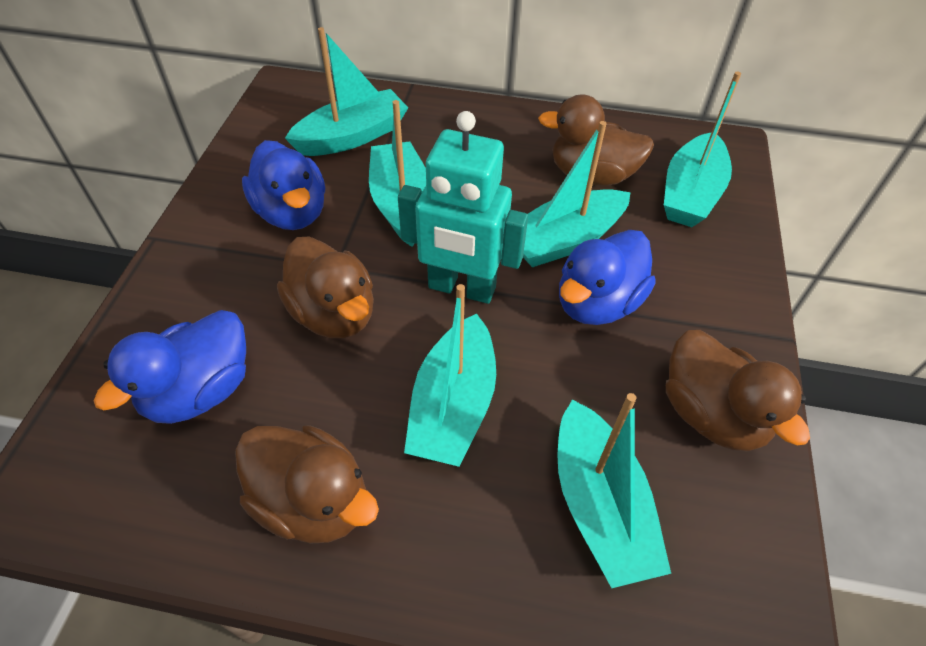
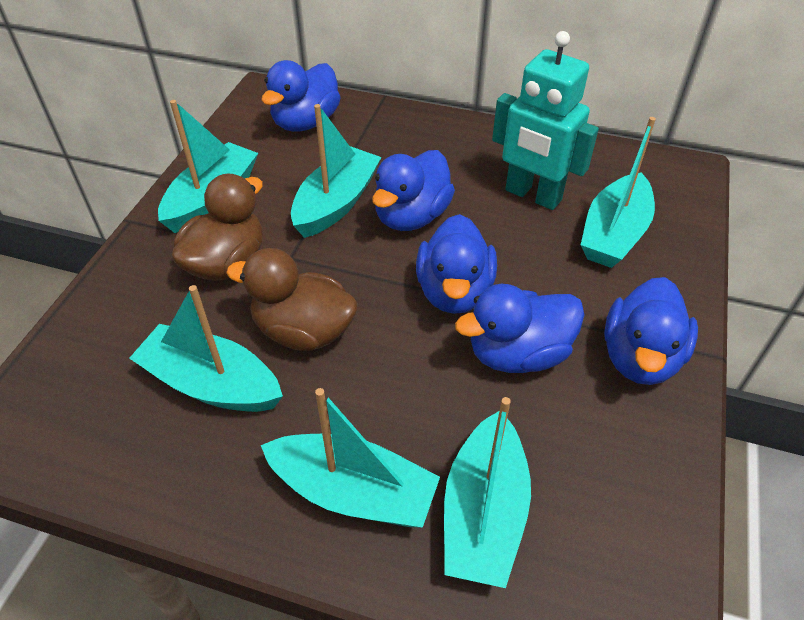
blue duck: 3 -> 5
brown duck: 4 -> 2

